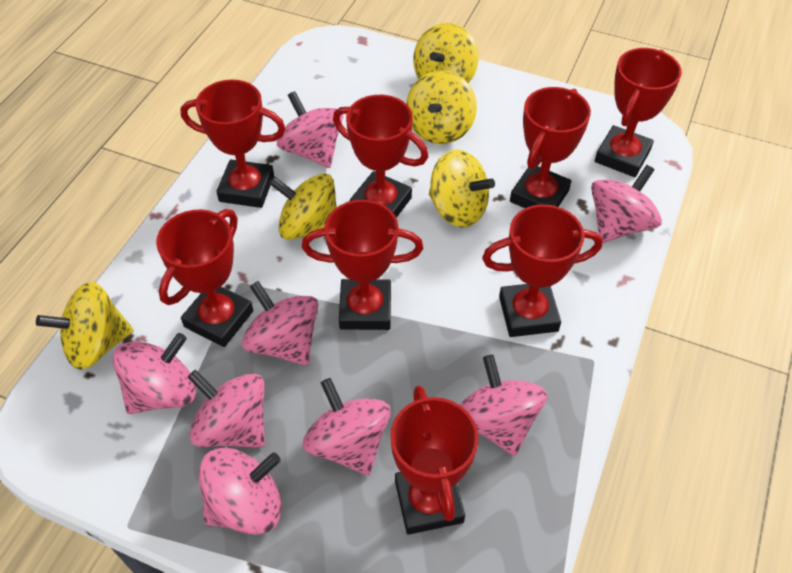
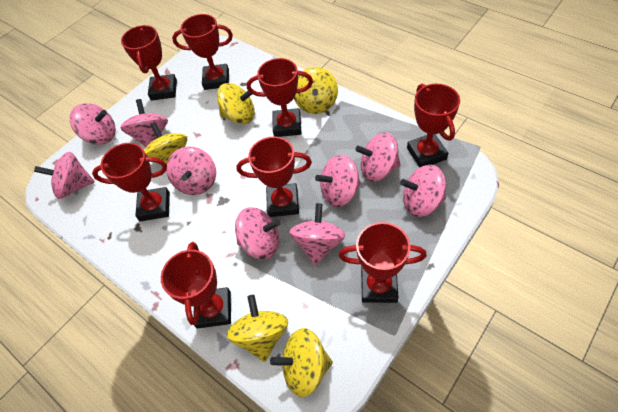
pink spinning top: 8 -> 9

